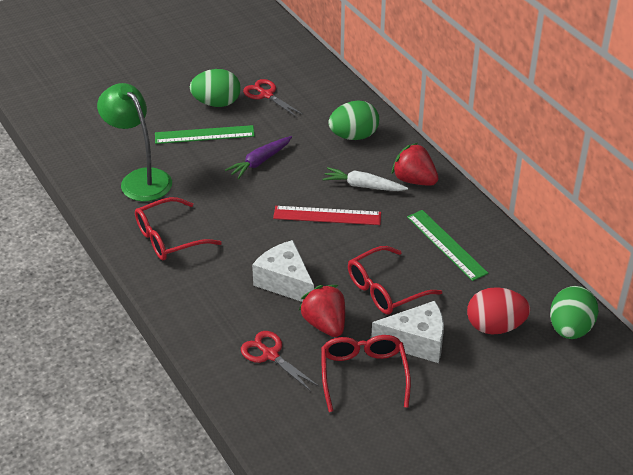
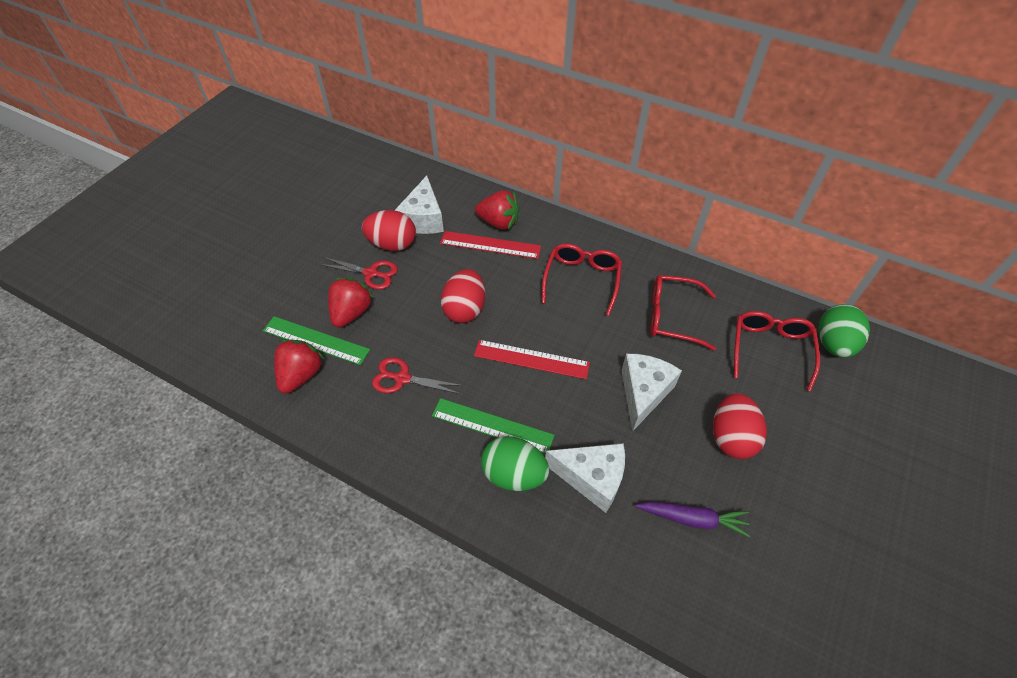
green egg: 3 -> 2
green lamp: 1 -> 0
red egg: 1 -> 3
red ruler: 1 -> 2
red strawberry: 2 -> 3
white carrot: 1 -> 0
white cheese: 2 -> 3

